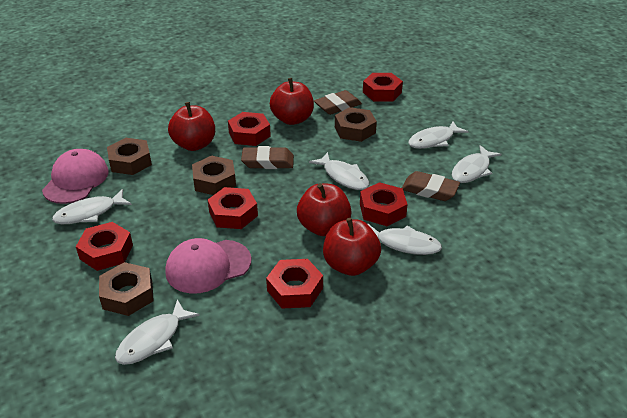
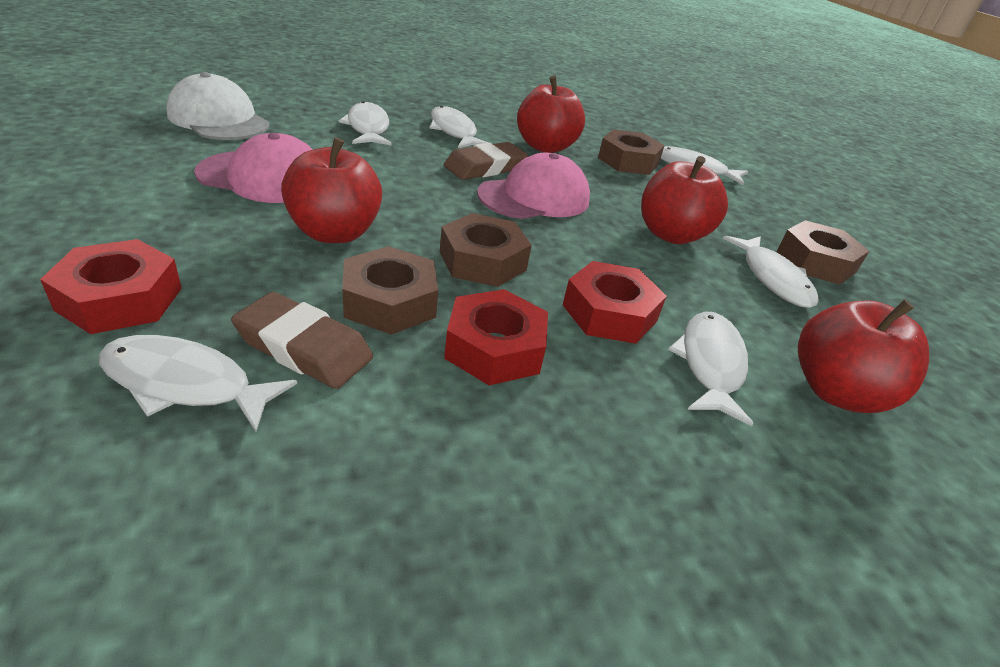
brown eraser: 3 -> 2
red nut: 6 -> 3
white cap: 0 -> 1

